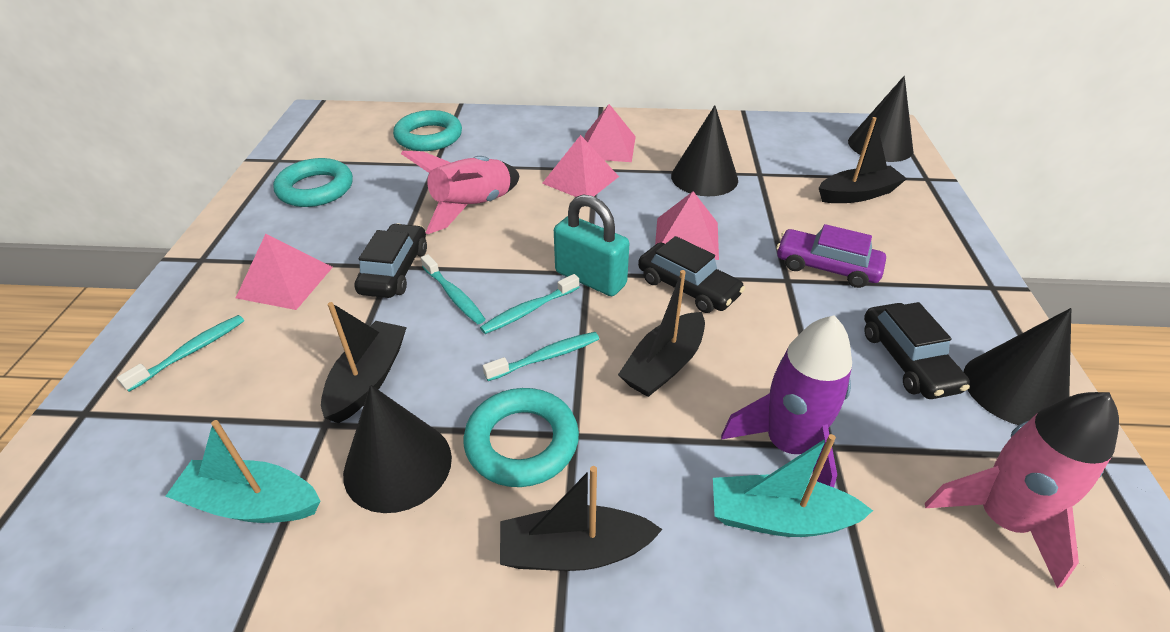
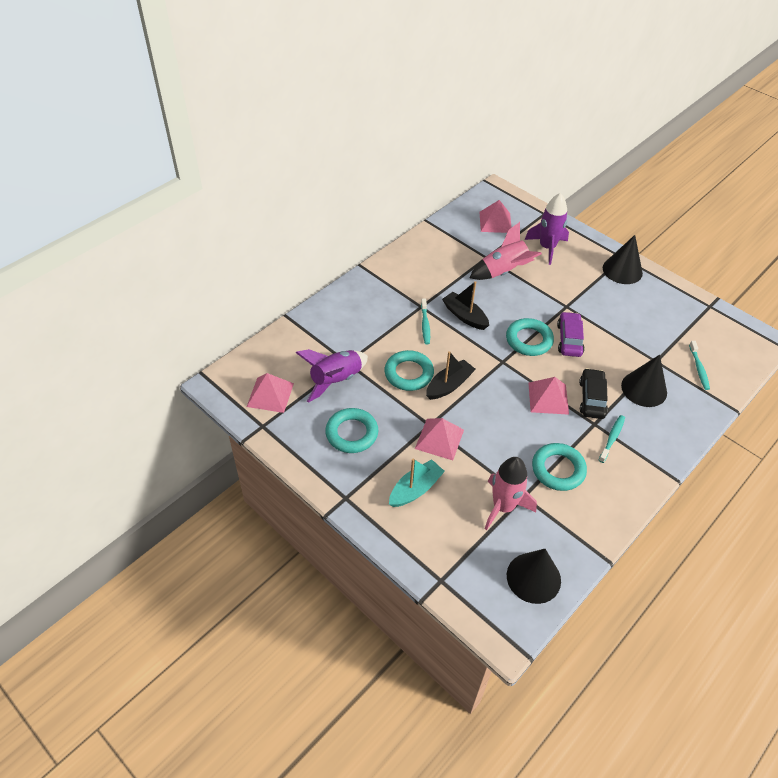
black boat: 4 -> 2
black car: 3 -> 1
black cone: 4 -> 3
purple rocket: 1 -> 2
turquoise boat: 2 -> 1
turquoise padlock: 1 -> 0
turquoise ring: 3 -> 4
turquoise toothbrush: 4 -> 3

